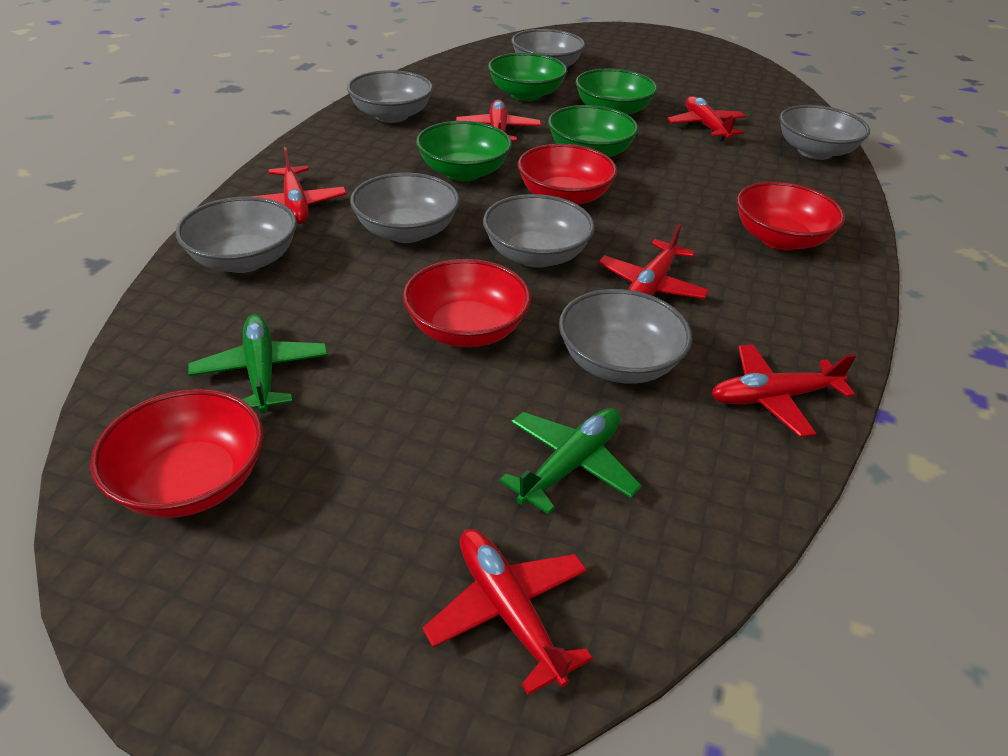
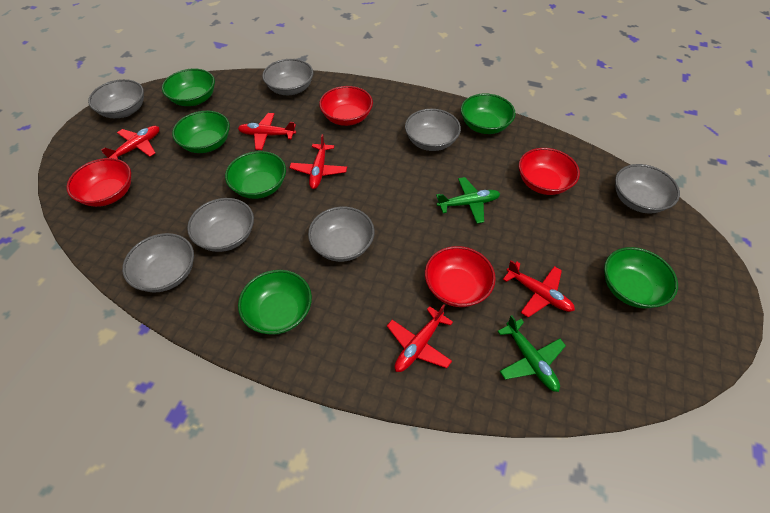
green bowl: 4 -> 6
red plane: 6 -> 5

